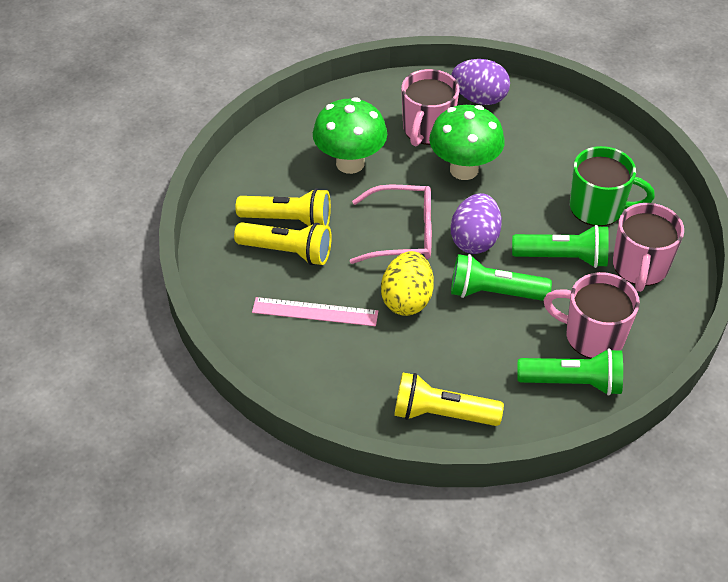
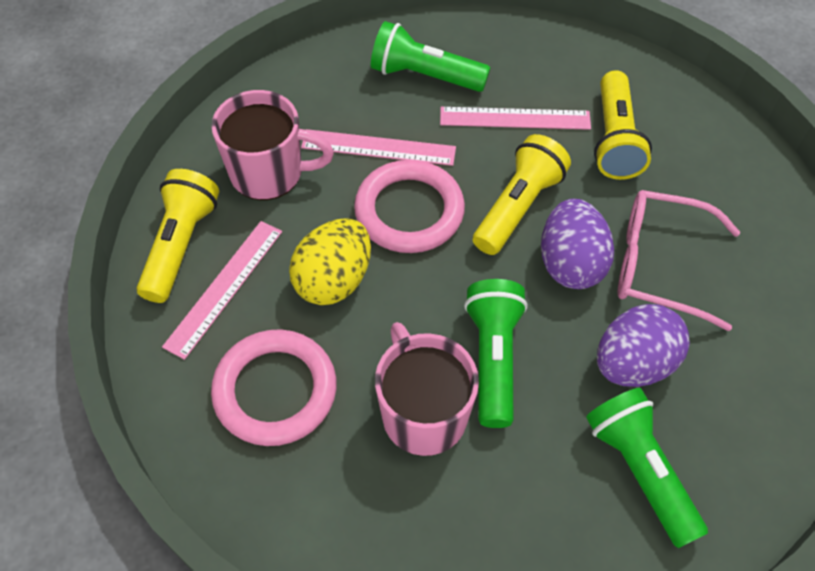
green mug: 1 -> 0
green mushroom: 2 -> 0
pink mug: 3 -> 2
pink ring: 0 -> 2
pink ruler: 1 -> 3

